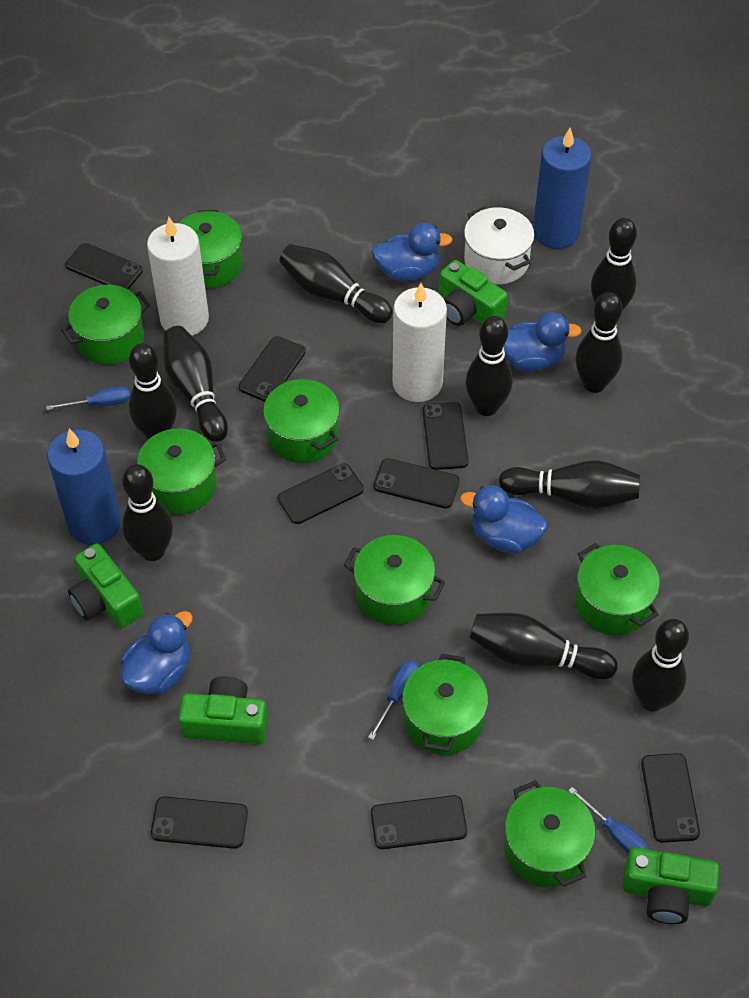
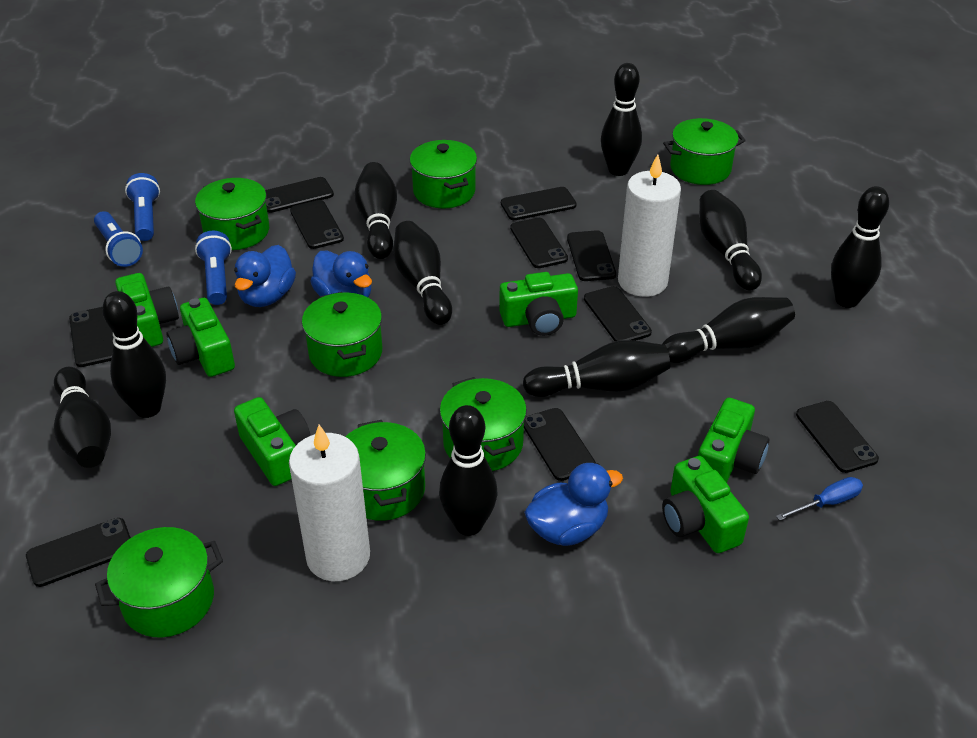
black phone: 8 -> 10
blue candle: 2 -> 0
blue duck: 4 -> 3
blue flashlight: 0 -> 3
blue screwdriver: 3 -> 1
green camera: 4 -> 6
green pot: 8 -> 7
white pot: 1 -> 0

